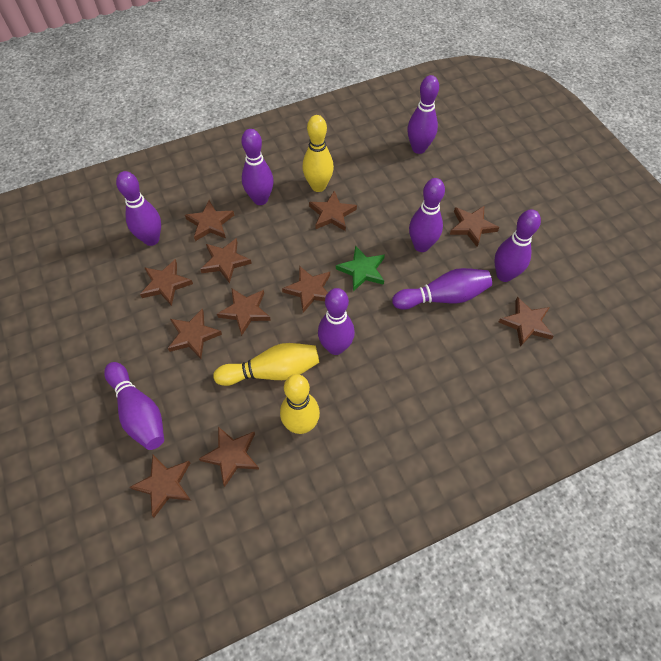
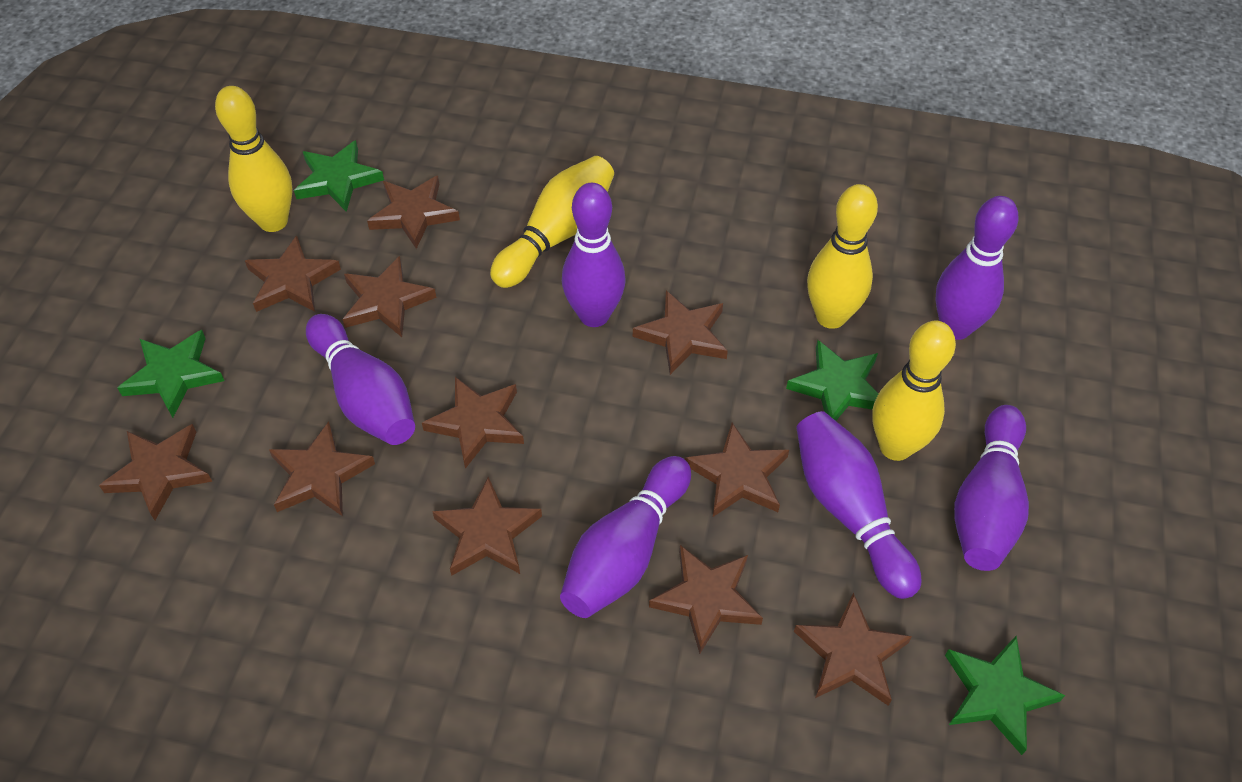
green star: 1 -> 4
purple bowling pin: 8 -> 6
yellow bowling pin: 3 -> 4

